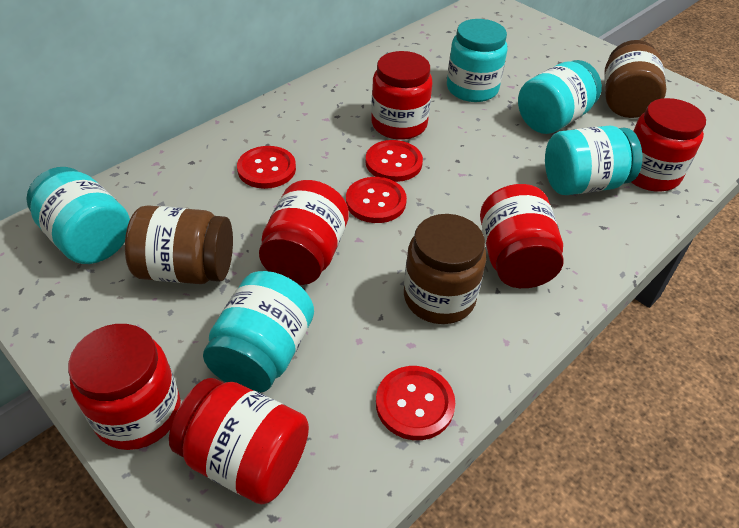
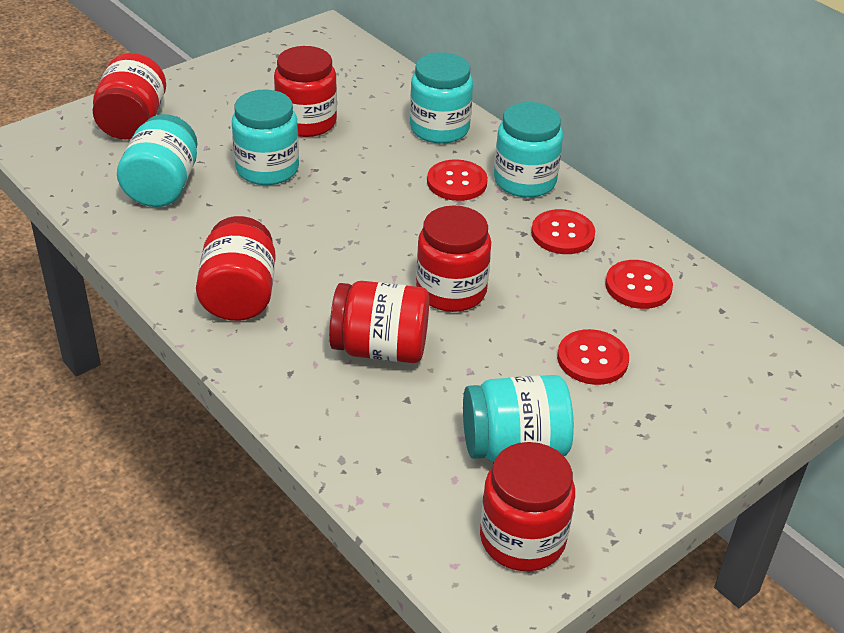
brown jar: 3 -> 0

